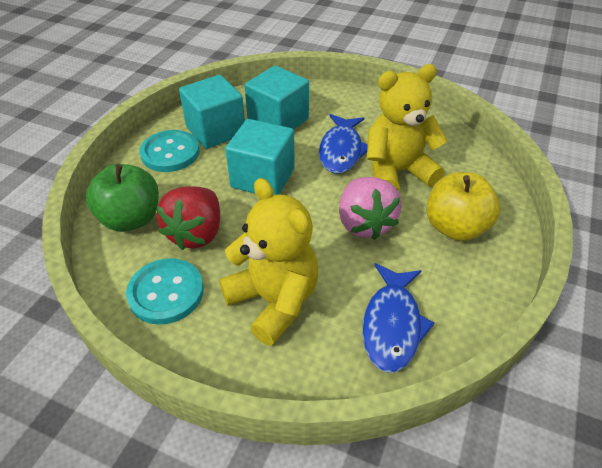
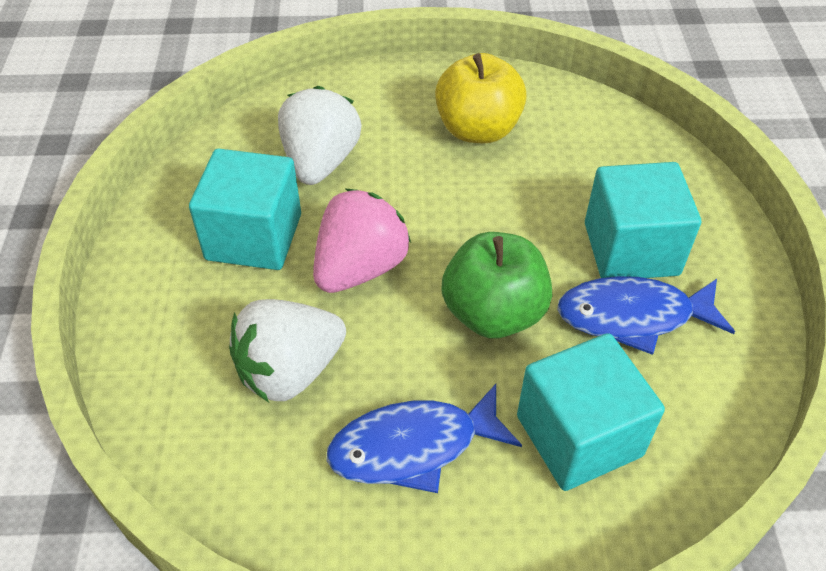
red strawberry: 1 -> 0
turquoise button: 2 -> 0
white strawberry: 0 -> 2
yellow teddy bear: 2 -> 0

